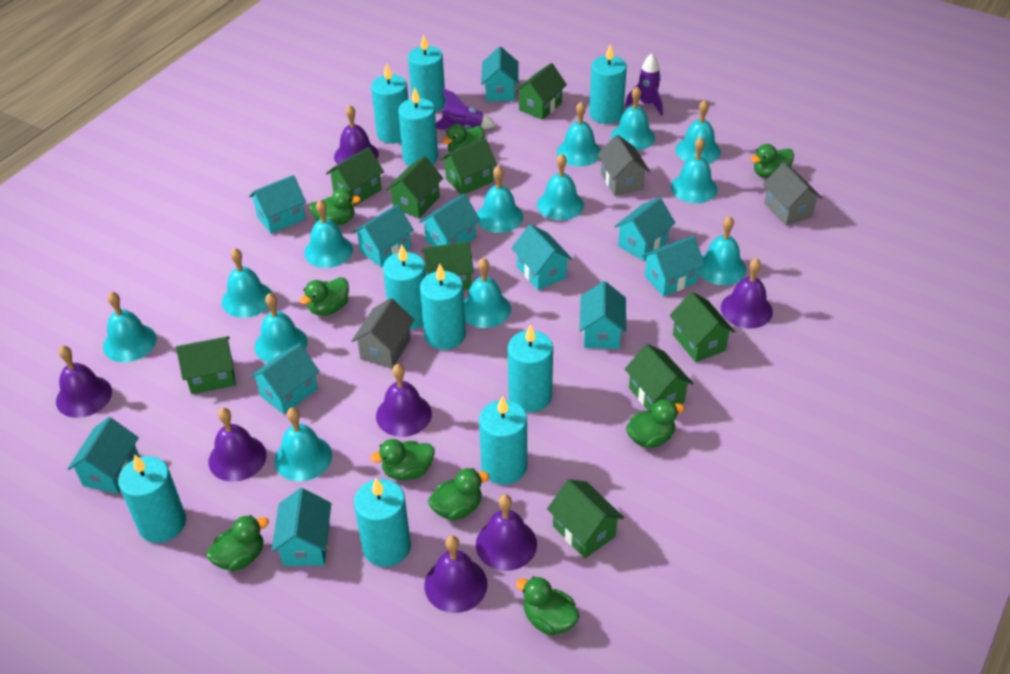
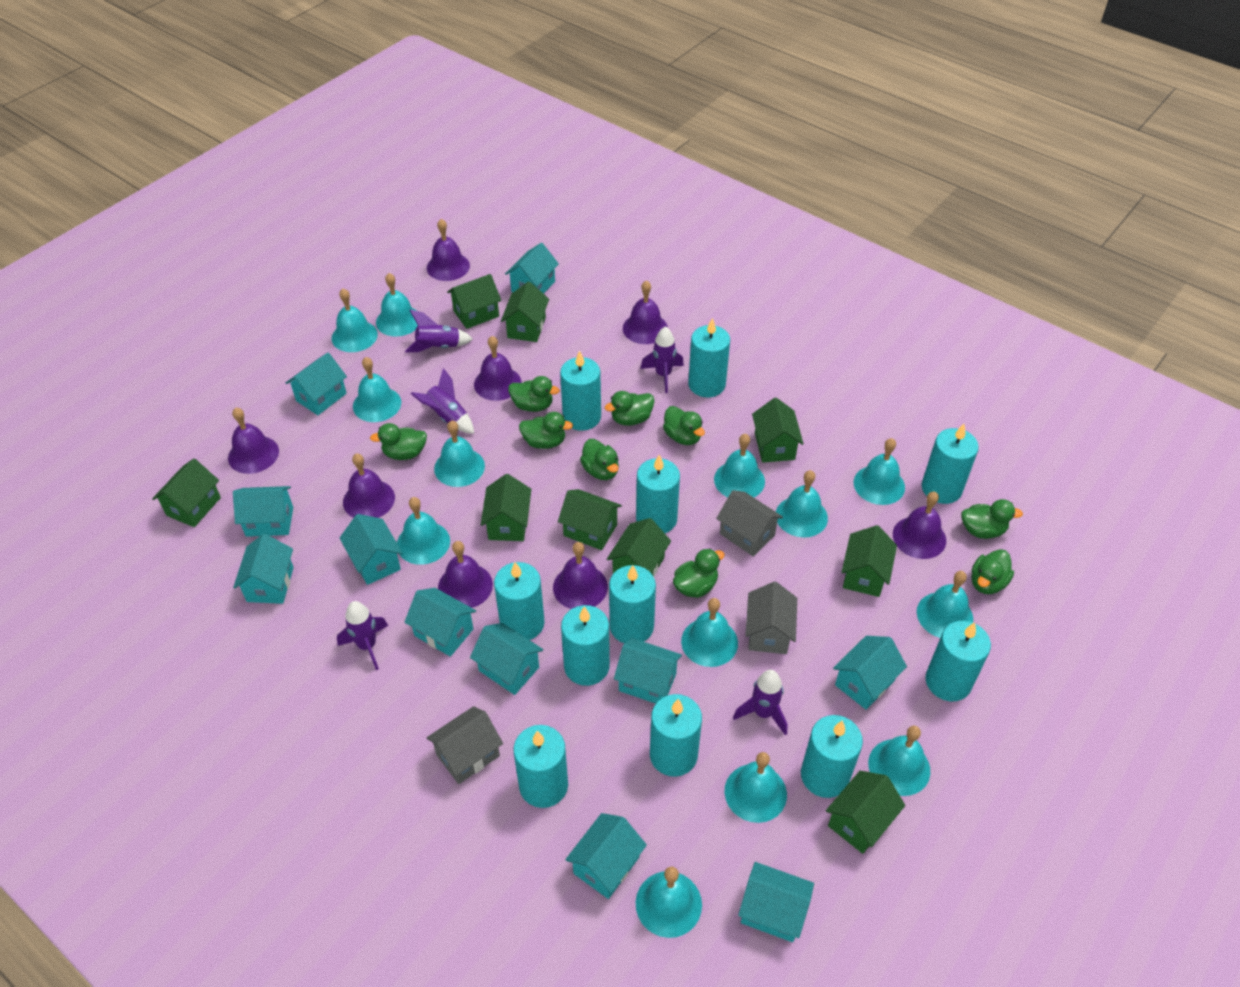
purple bell: 7 -> 8
purple rocket: 2 -> 5
turquoise candle: 10 -> 11

